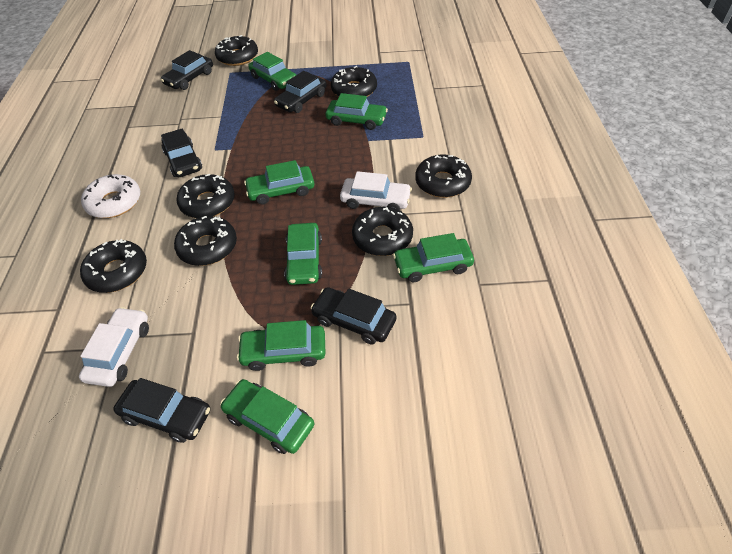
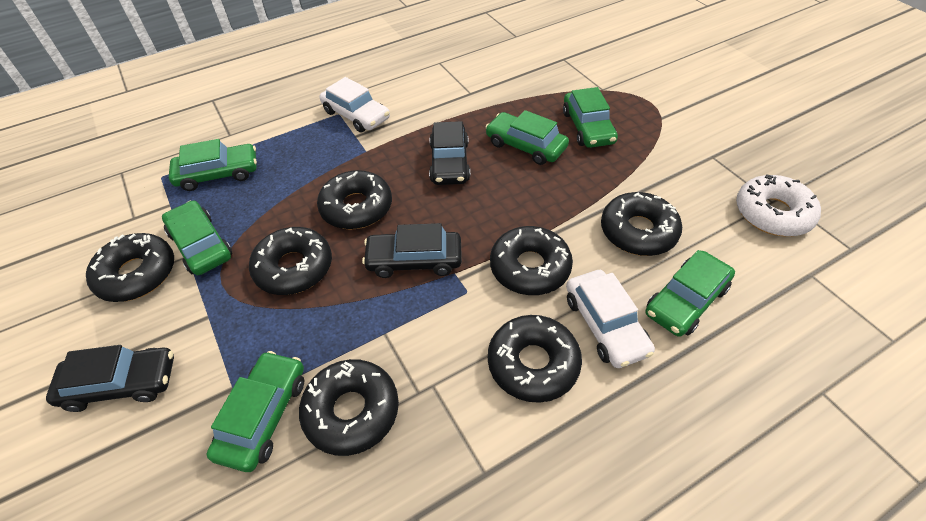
black car: 5 -> 3
green car: 7 -> 6

